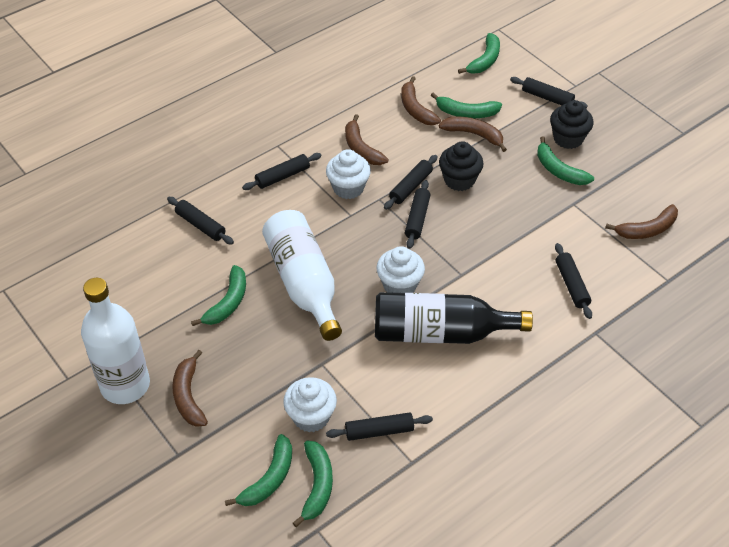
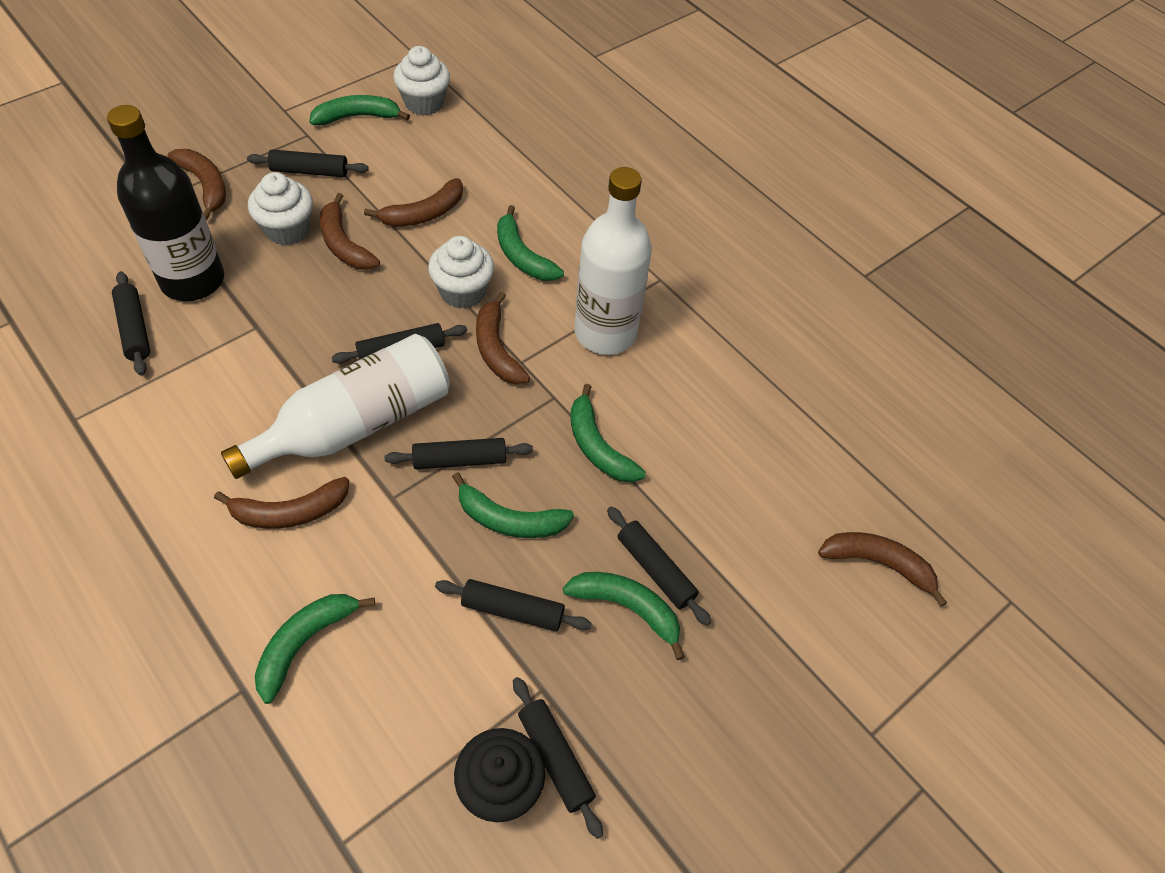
black cupcake: 2 -> 1
brown banana: 5 -> 6

